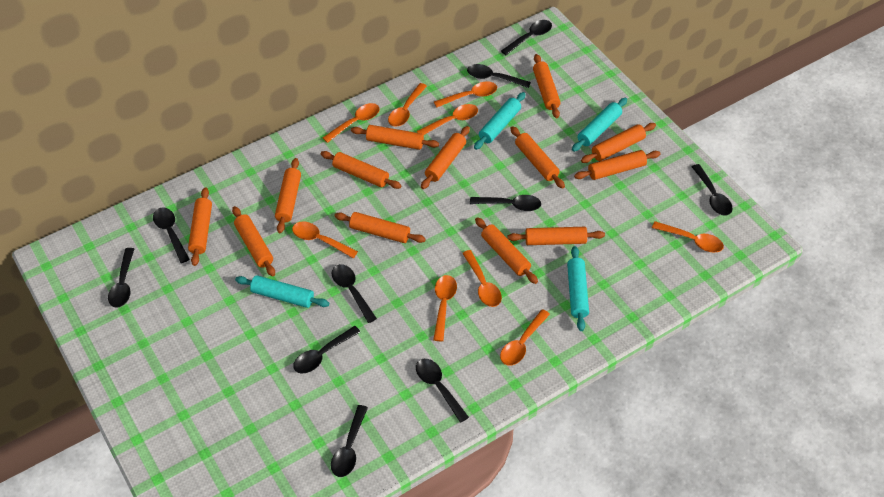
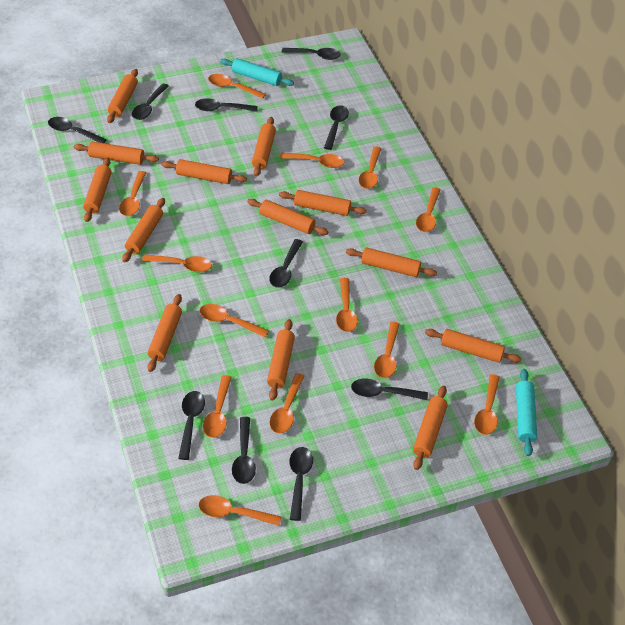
orange spoon: 9 -> 13
turquoise rolling pin: 4 -> 2

